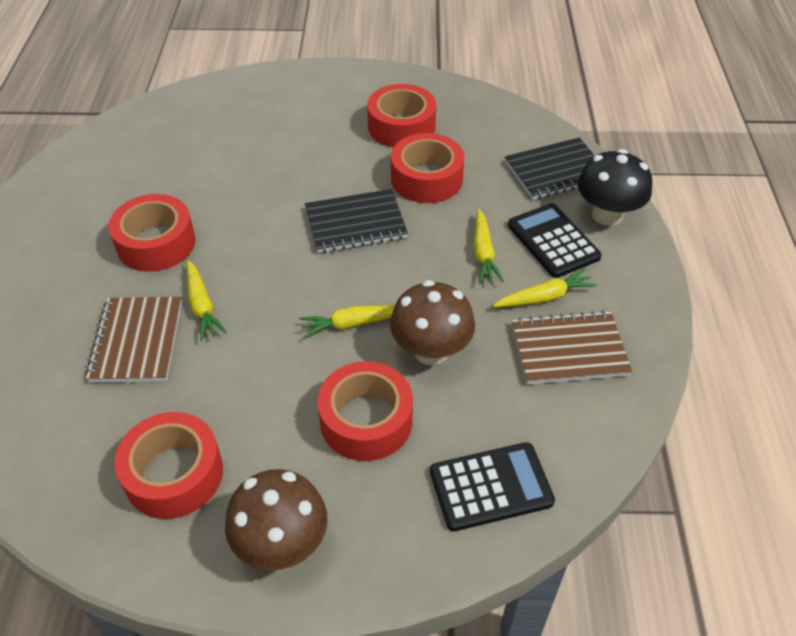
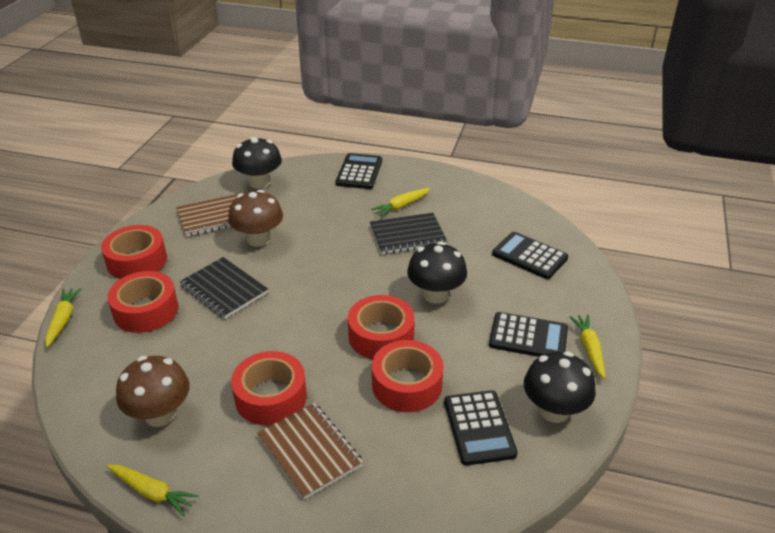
black calculator: 2 -> 4
black mushroom: 1 -> 3

